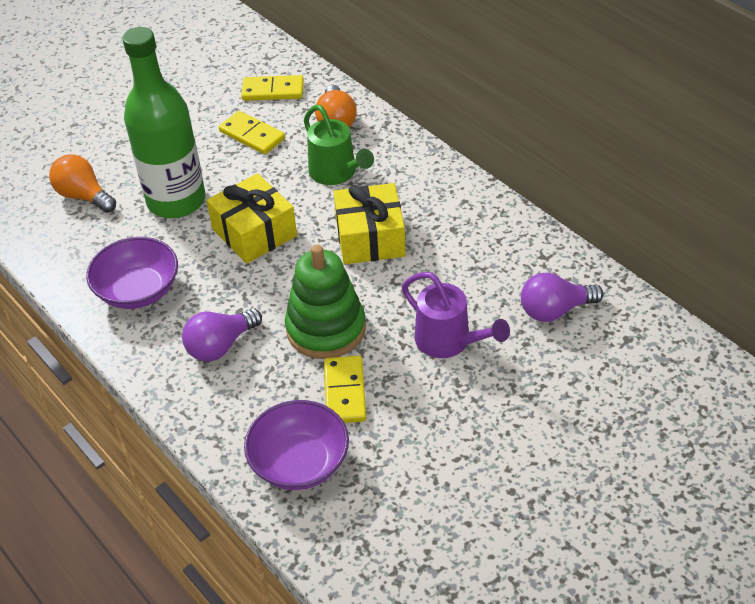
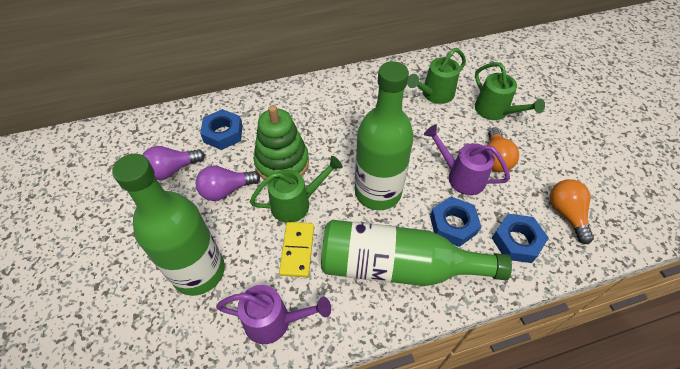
blue nut: 0 -> 3
green bottle: 1 -> 3
green watering can: 1 -> 3
purple bowl: 2 -> 0
purple watering can: 1 -> 2
yellow domino: 3 -> 1
yellow gift: 2 -> 0

